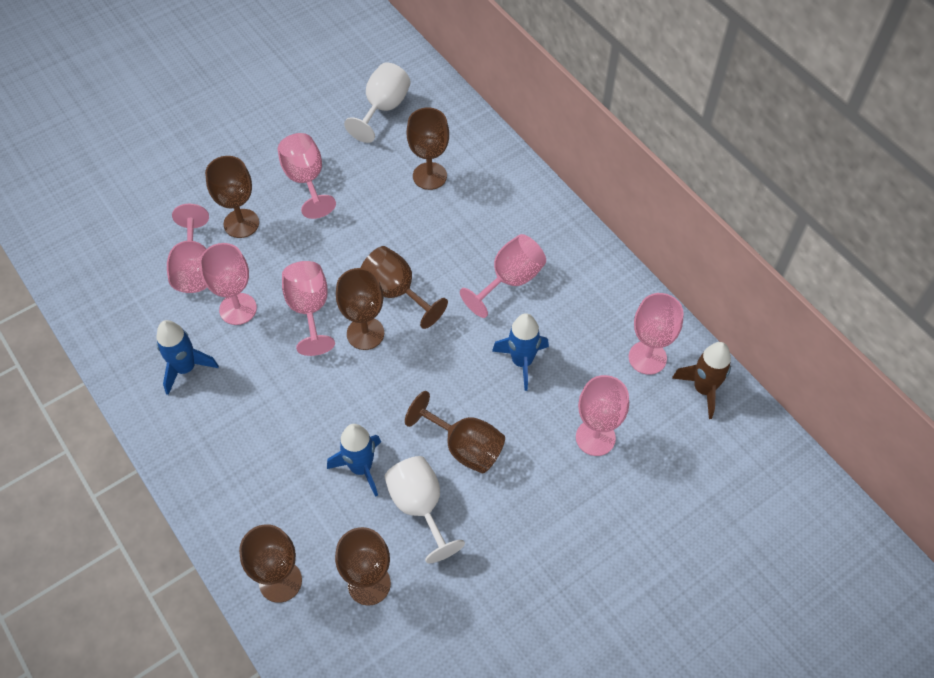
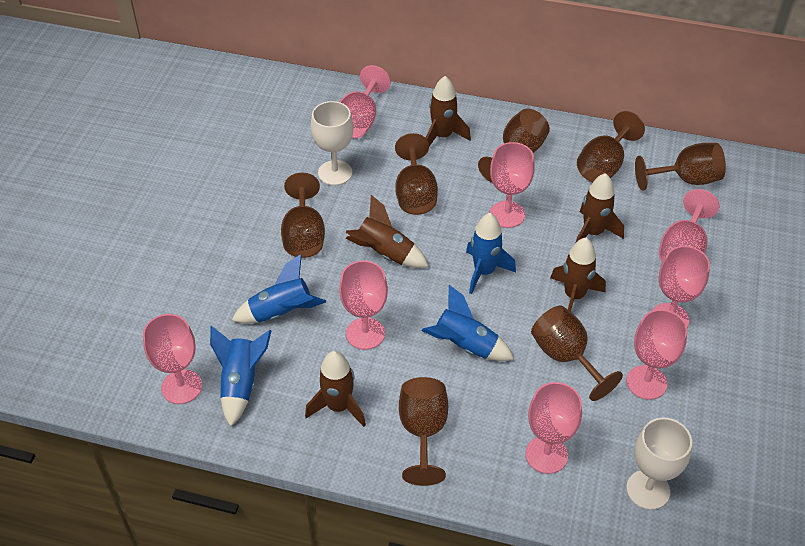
blue rocket: 3 -> 4
brown rocket: 1 -> 5
pink goblet: 7 -> 8

